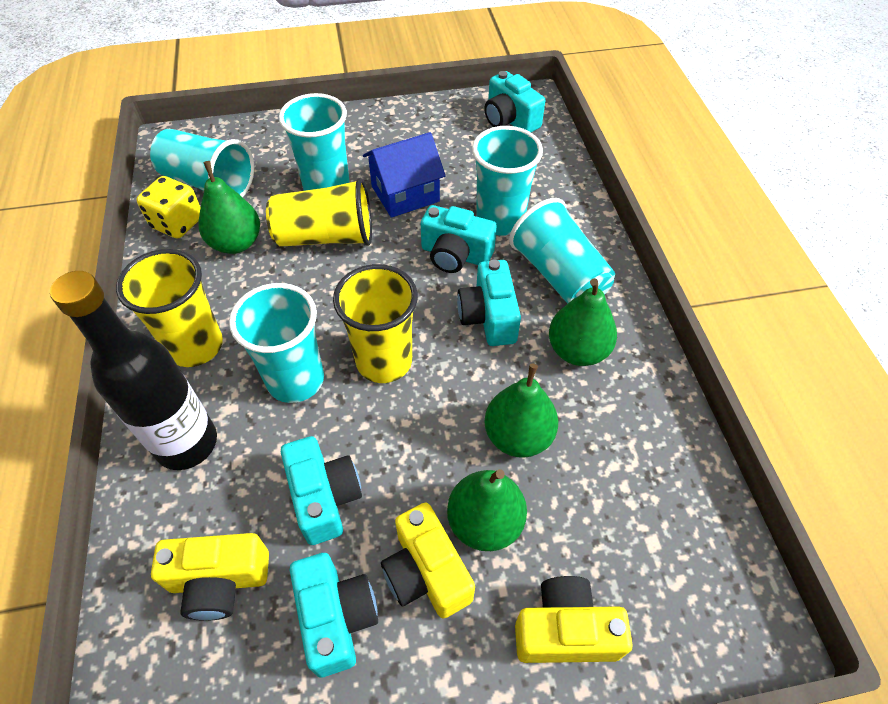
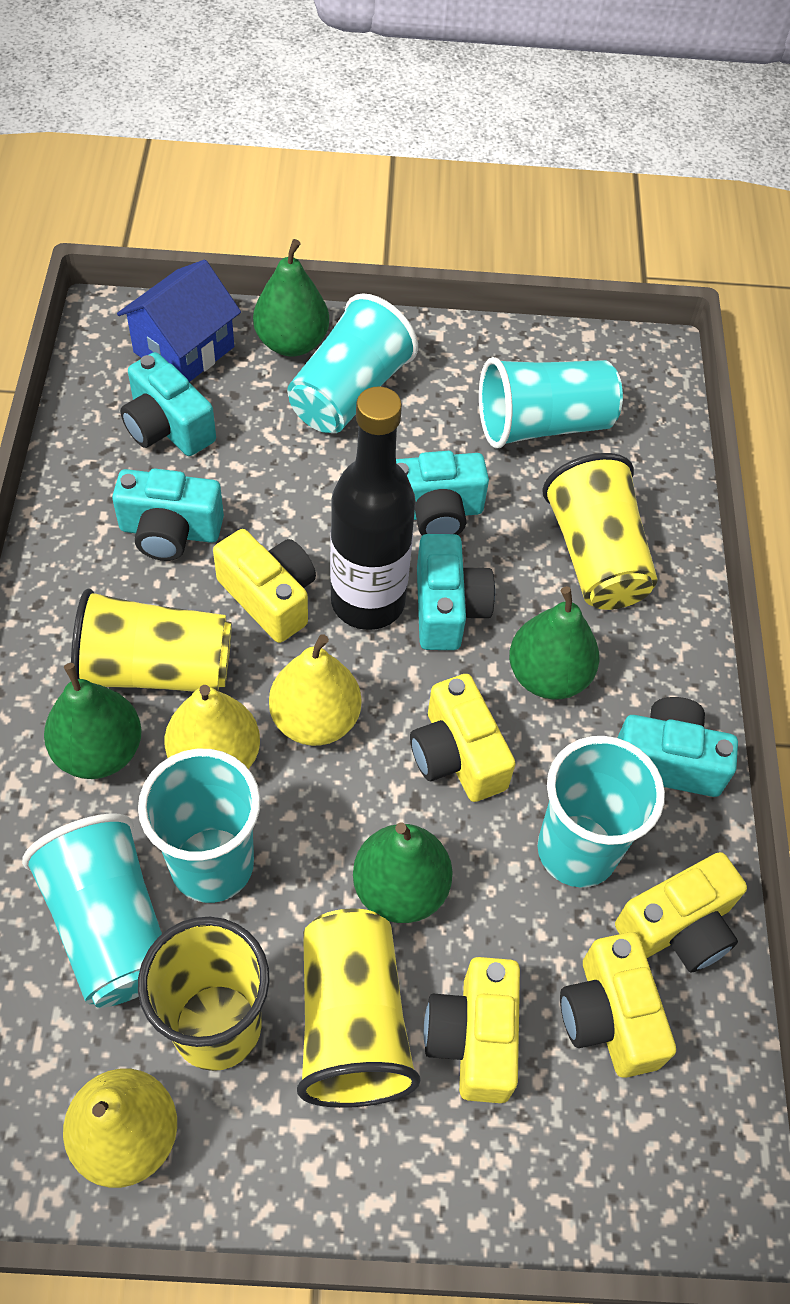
yellow camera: 3 -> 5
yellow cup: 3 -> 4
yellow dice: 1 -> 0
yellow pear: 0 -> 3

